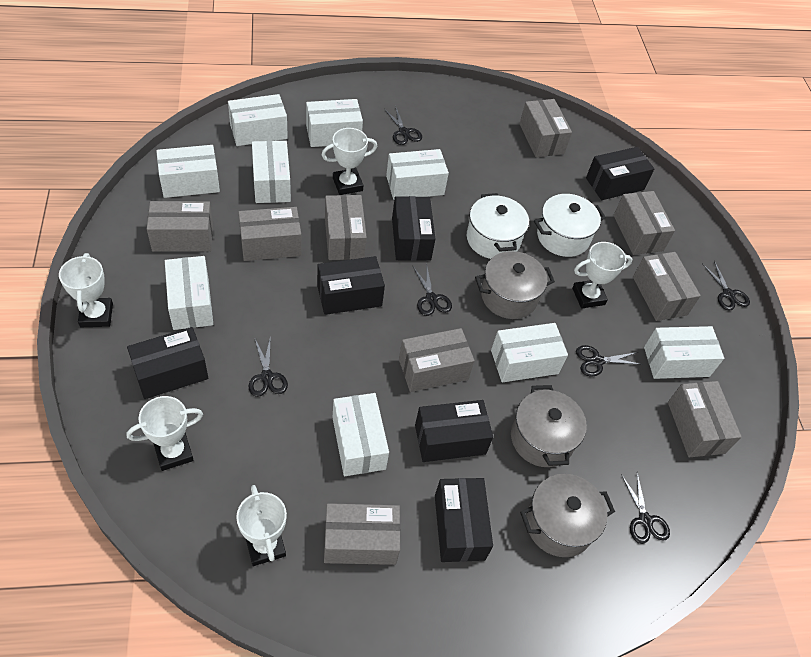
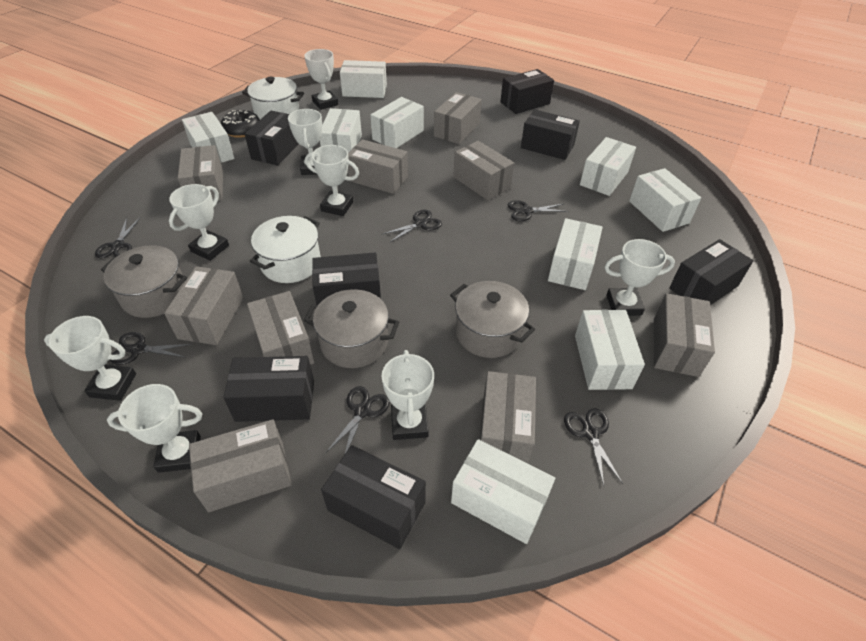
black box: 6 -> 7
black donut: 0 -> 1
white trophy: 5 -> 8

